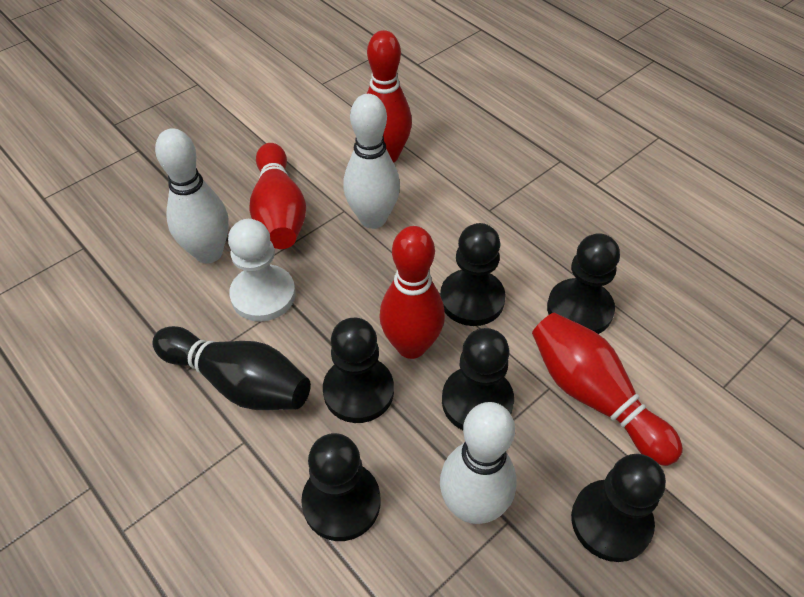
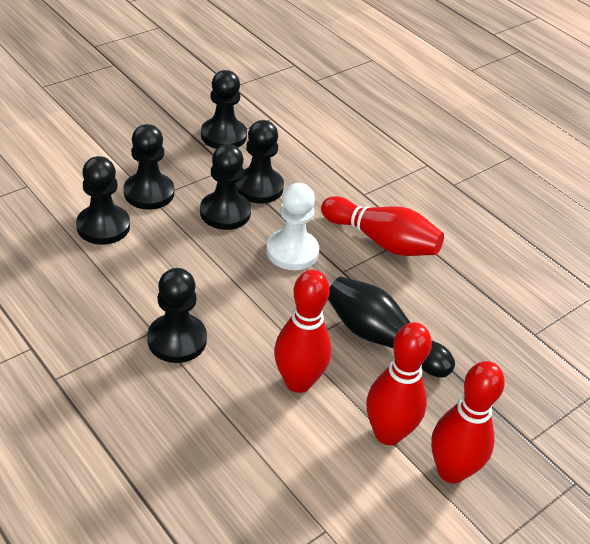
white bowling pin: 3 -> 0

